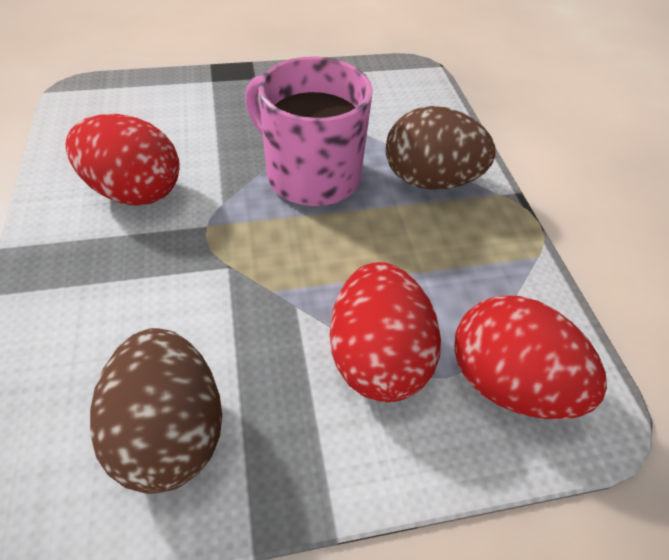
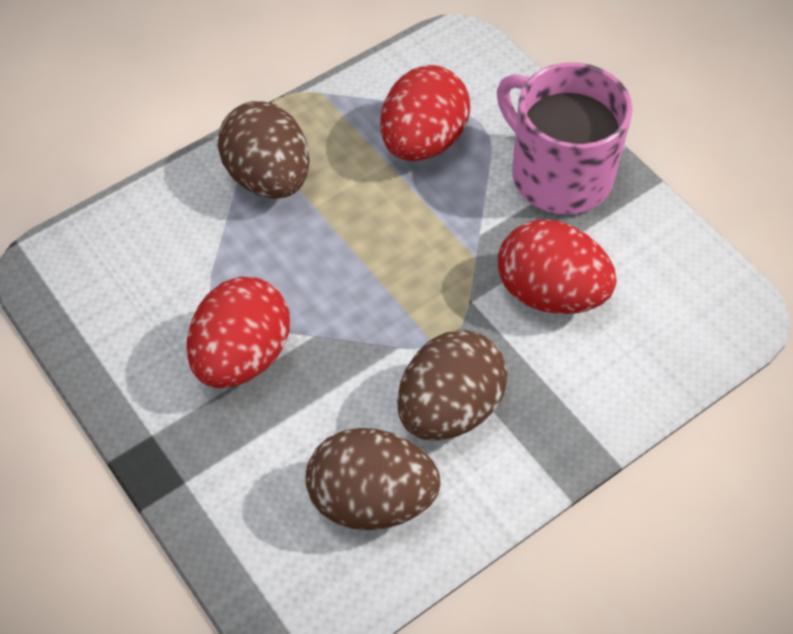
brown egg: 2 -> 3

